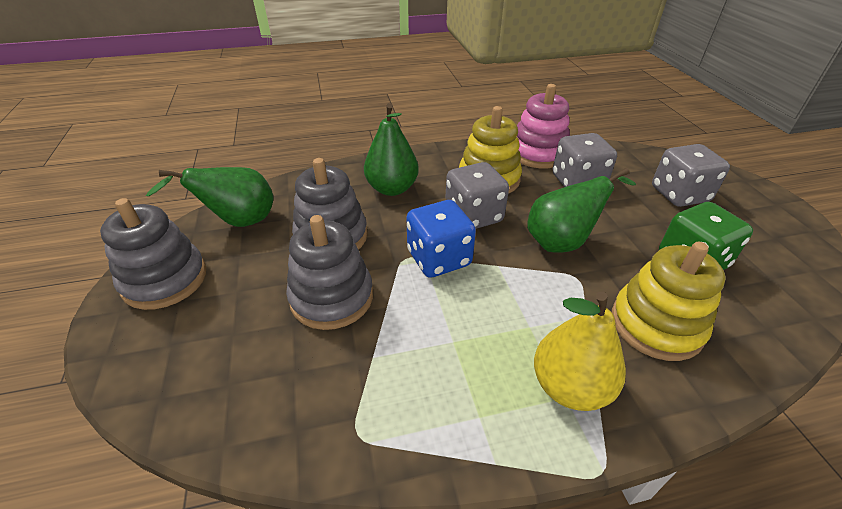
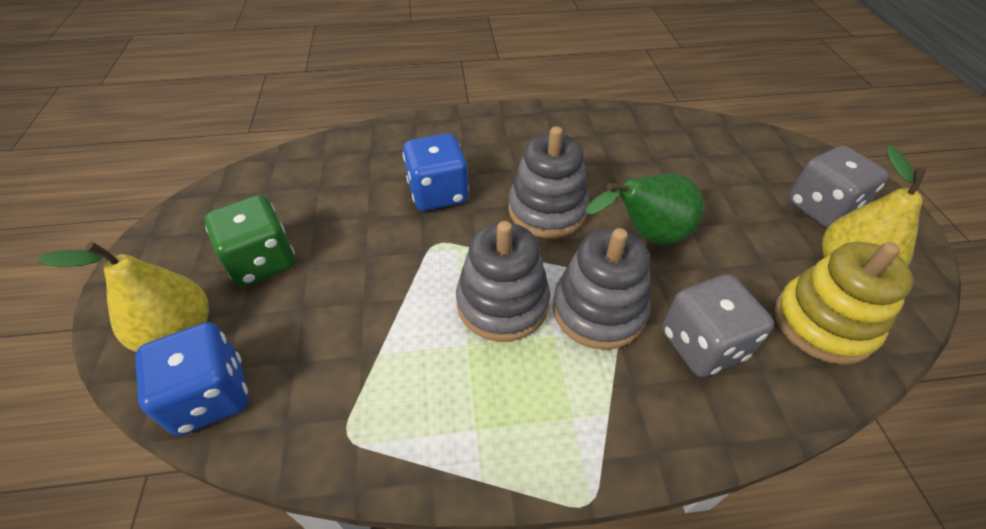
blue dice: 1 -> 2
green pear: 3 -> 1
grey dice: 3 -> 2
pink stacking toy: 1 -> 0
yellow pear: 1 -> 2
yellow stacking toy: 2 -> 1

